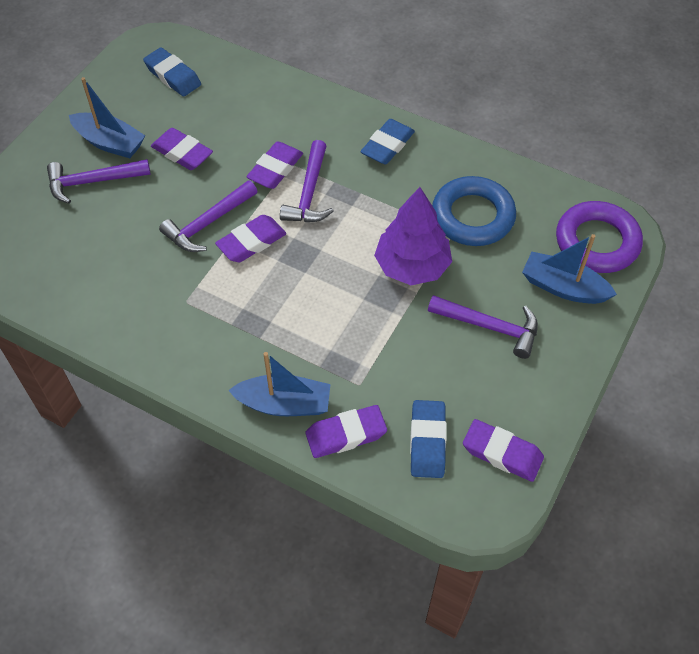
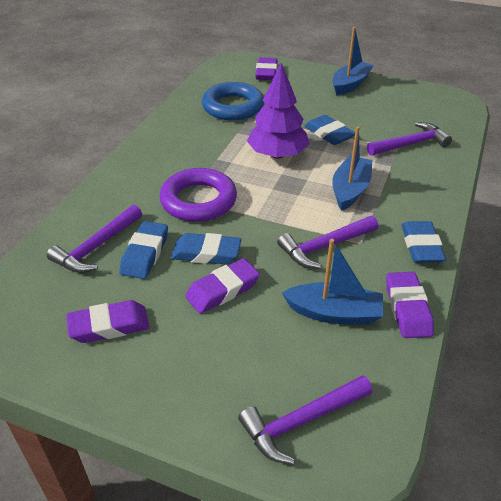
blue eraser: 3 -> 4
purple eraser: 5 -> 4

